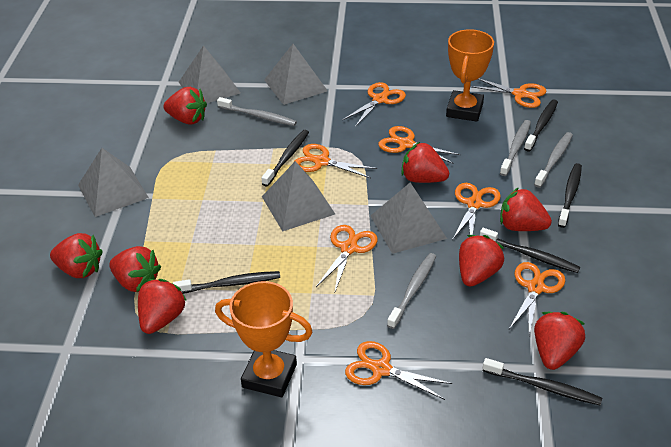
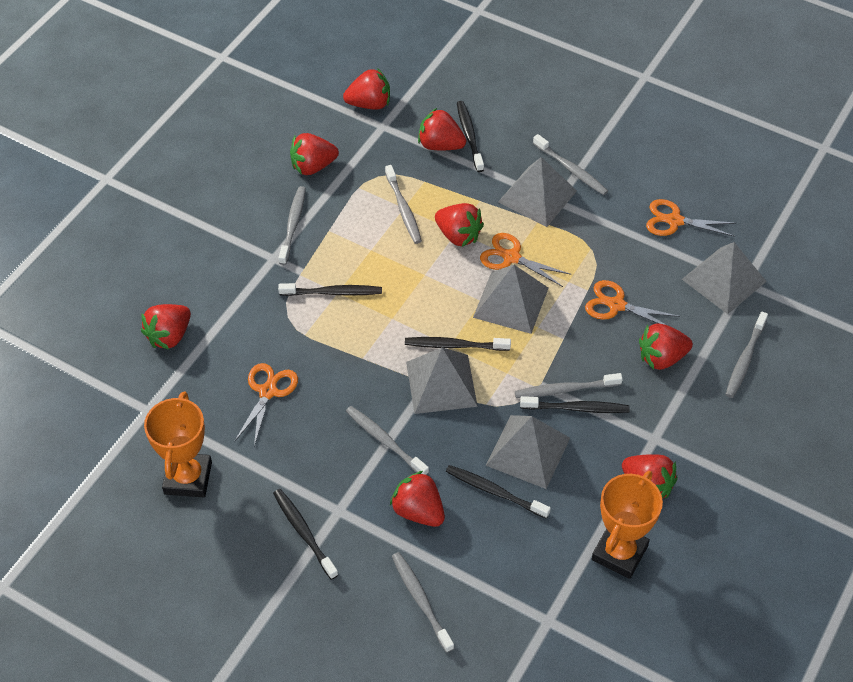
grey toothbrush: 4 -> 7
orange scissors: 8 -> 4

